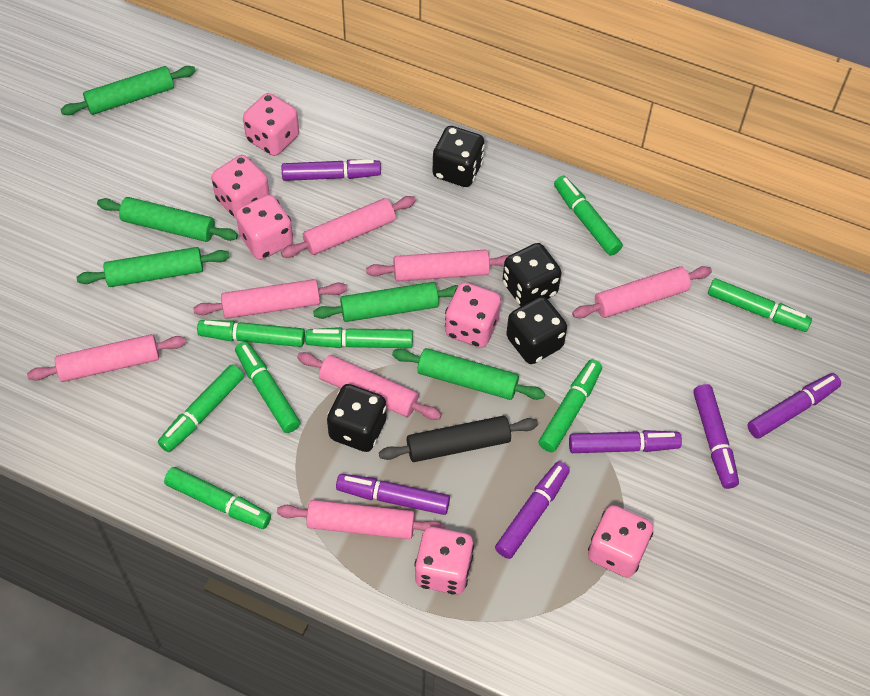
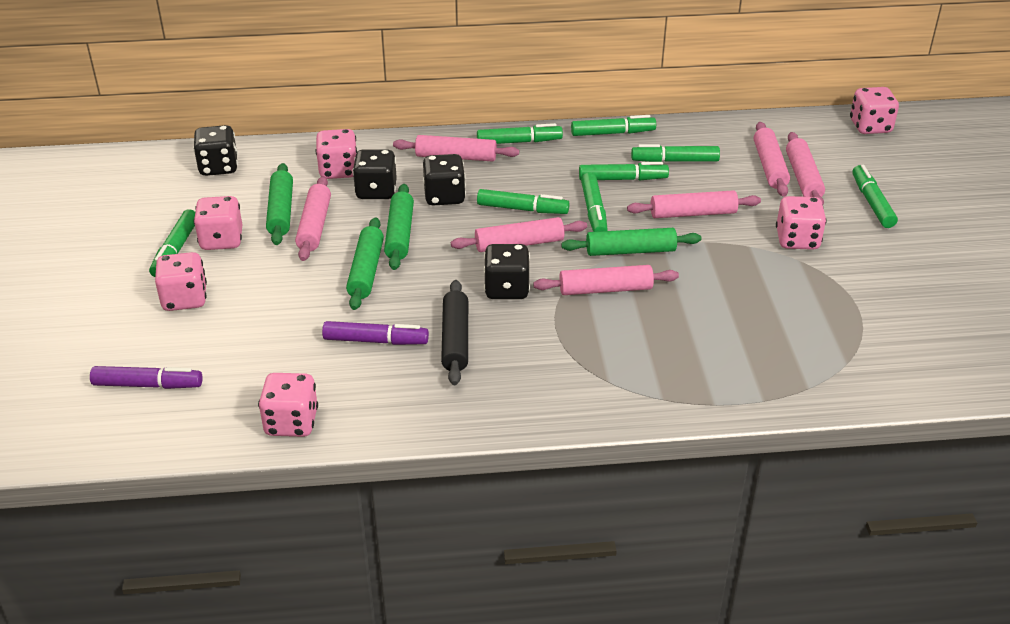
green rolling pin: 5 -> 4
purple marker: 6 -> 2

